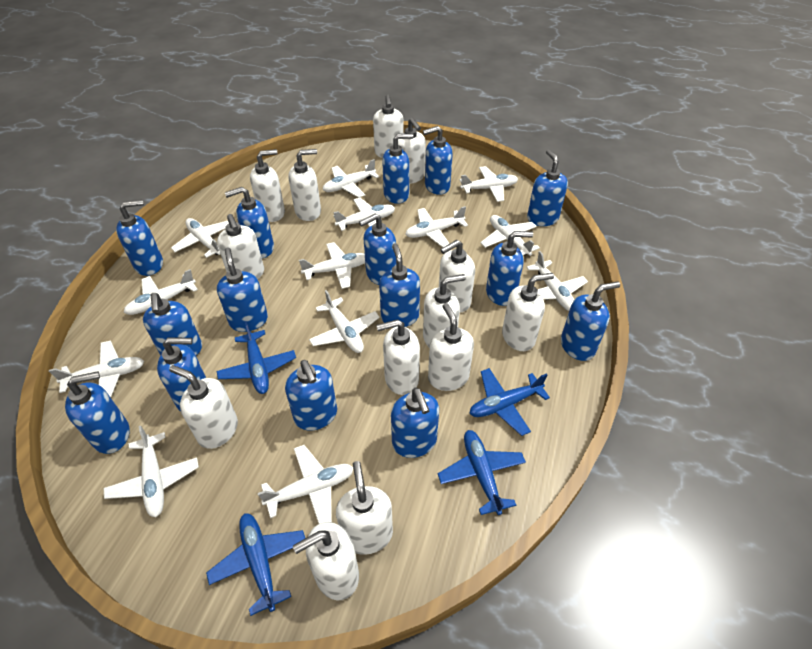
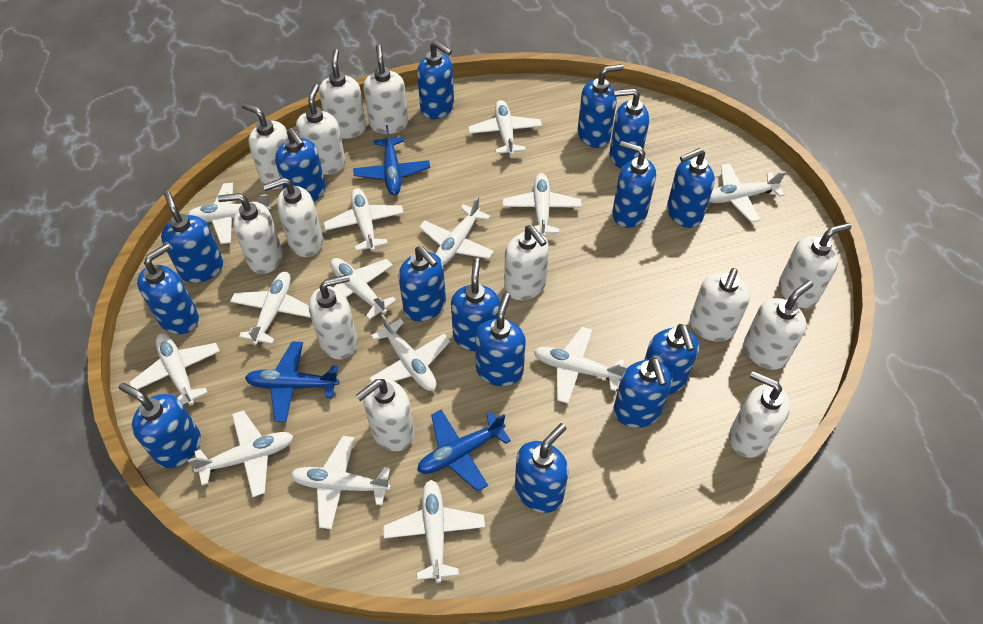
blue plane: 4 -> 3
white plane: 13 -> 14

